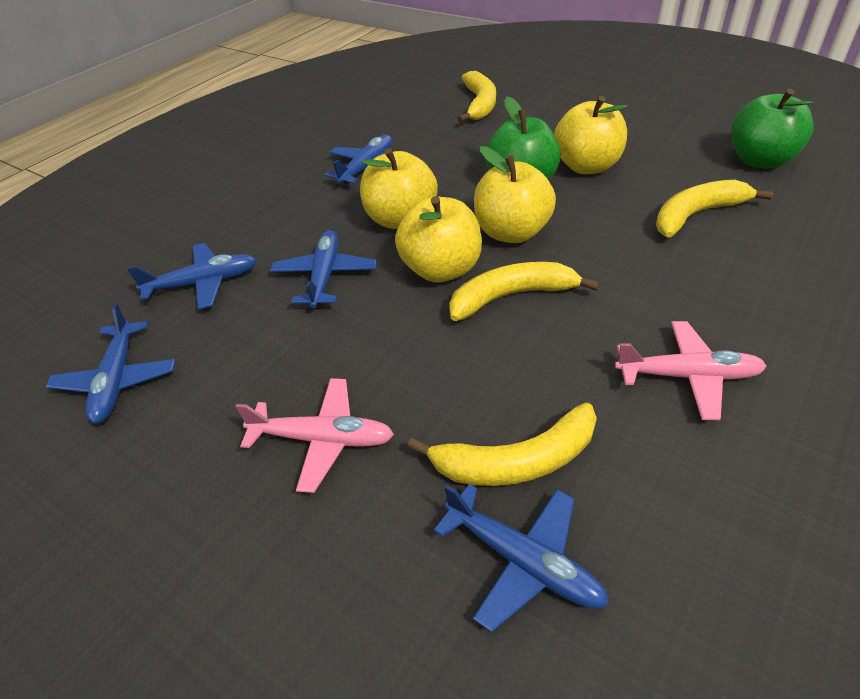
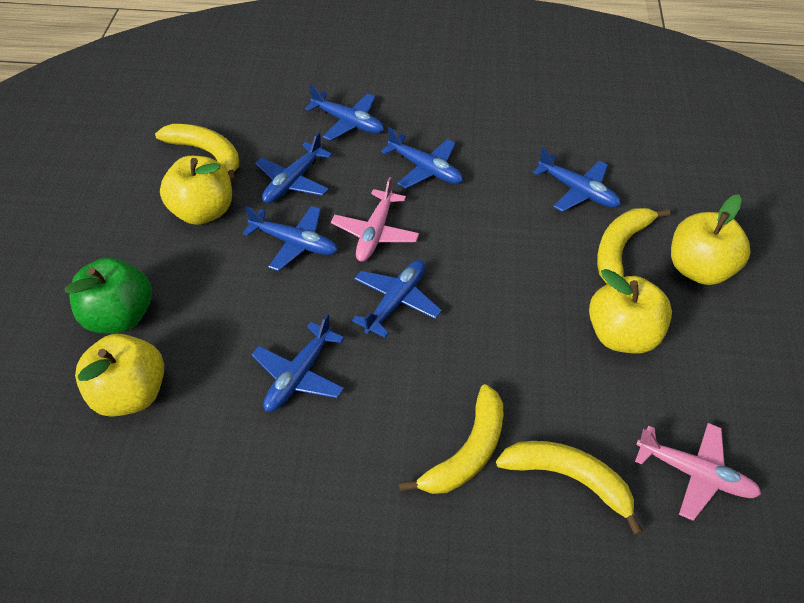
blue plane: 5 -> 7
green apple: 2 -> 1

